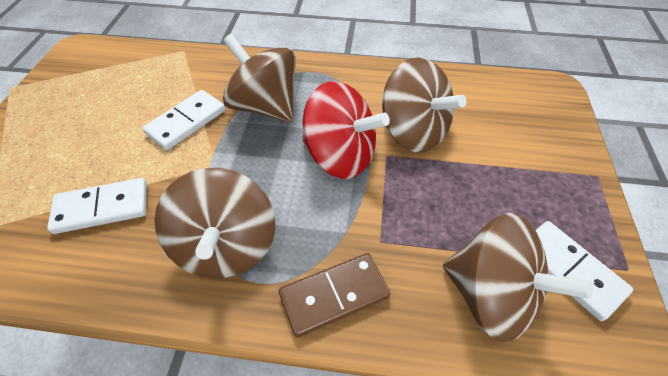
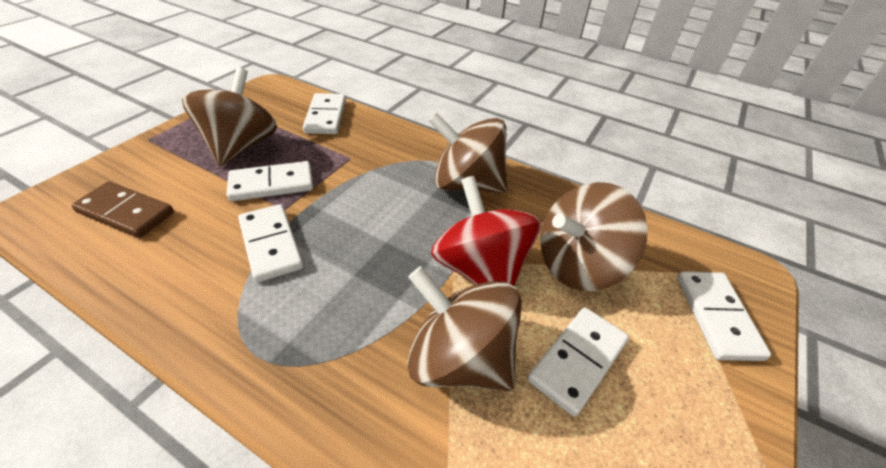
white domino: 3 -> 5

